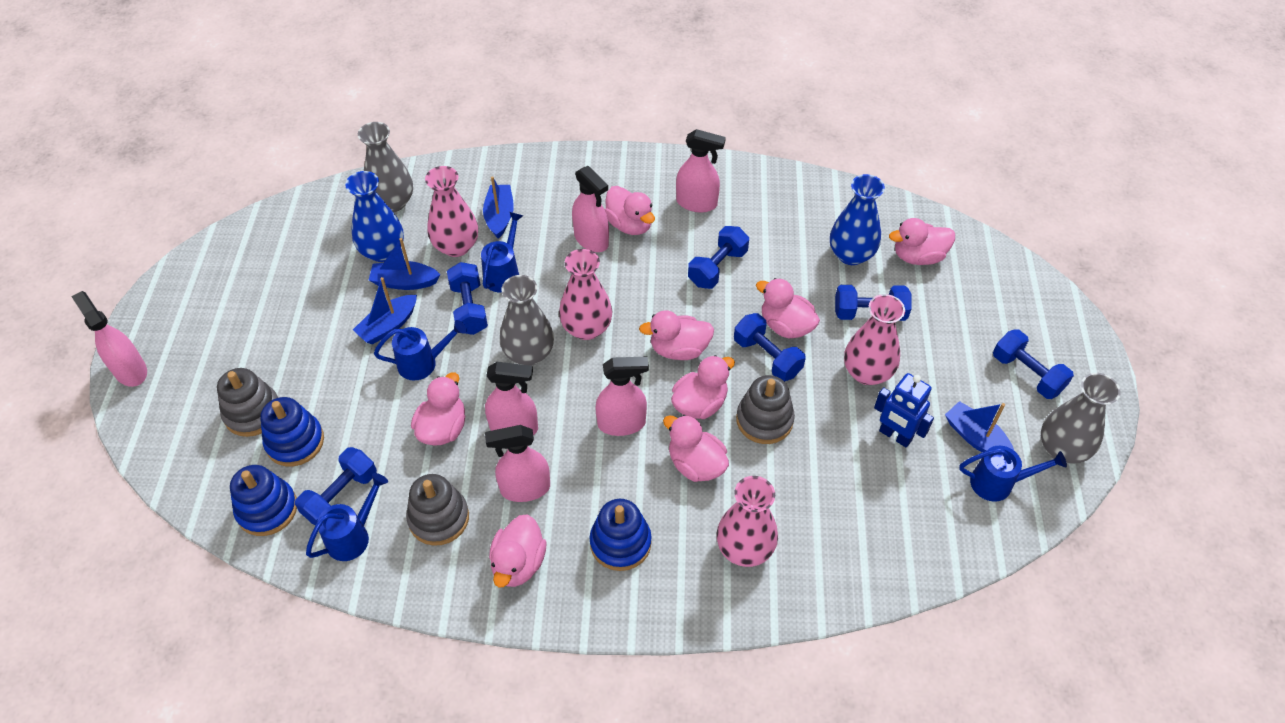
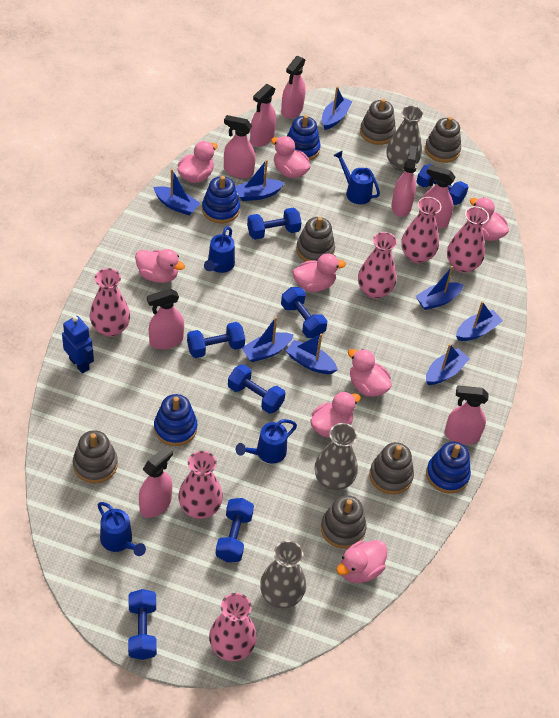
blue boat: 4 -> 8
blue dumbbell: 6 -> 7
blue stacking toy: 3 -> 4
blue vase: 2 -> 0
grey stacking toy: 3 -> 6
pink spray bottle: 6 -> 8
pink vase: 4 -> 6

